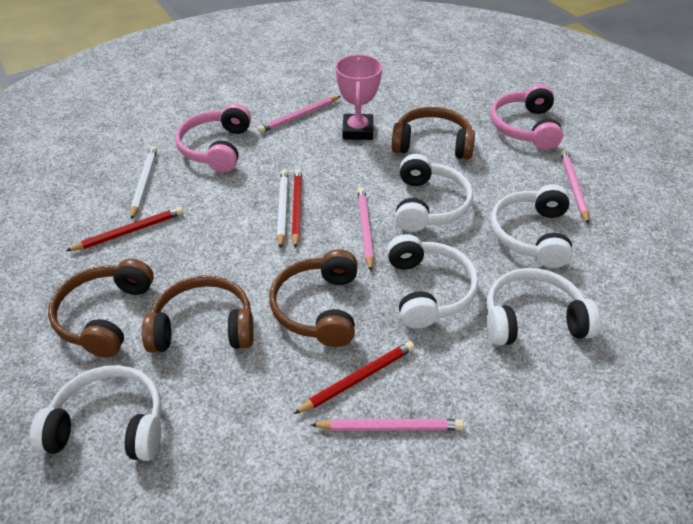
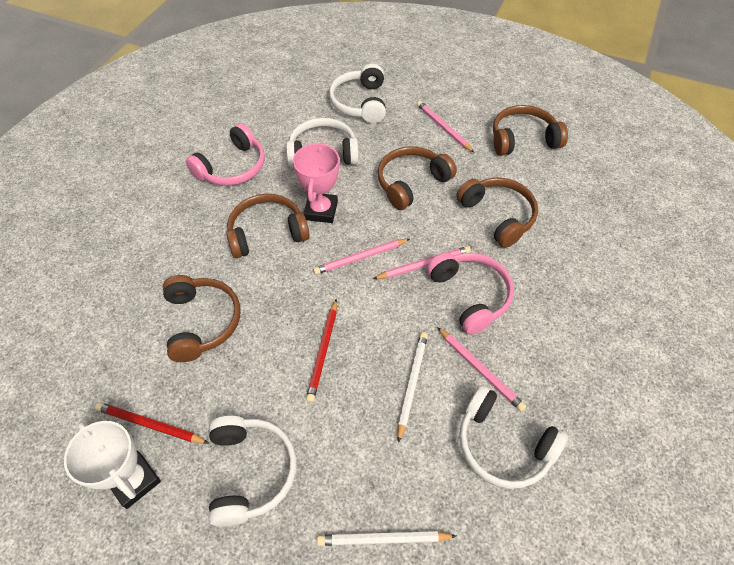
brown headphones: 4 -> 5
red pencil: 3 -> 2
white headphones: 5 -> 4
white trophy: 0 -> 1

